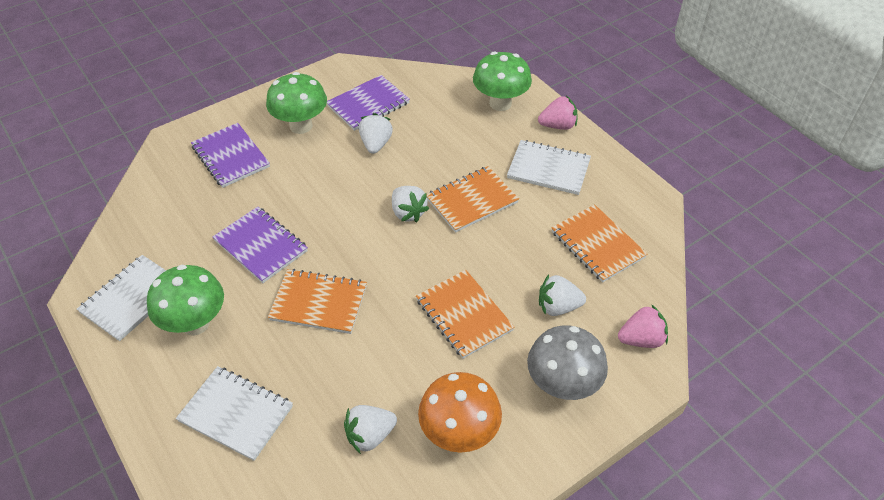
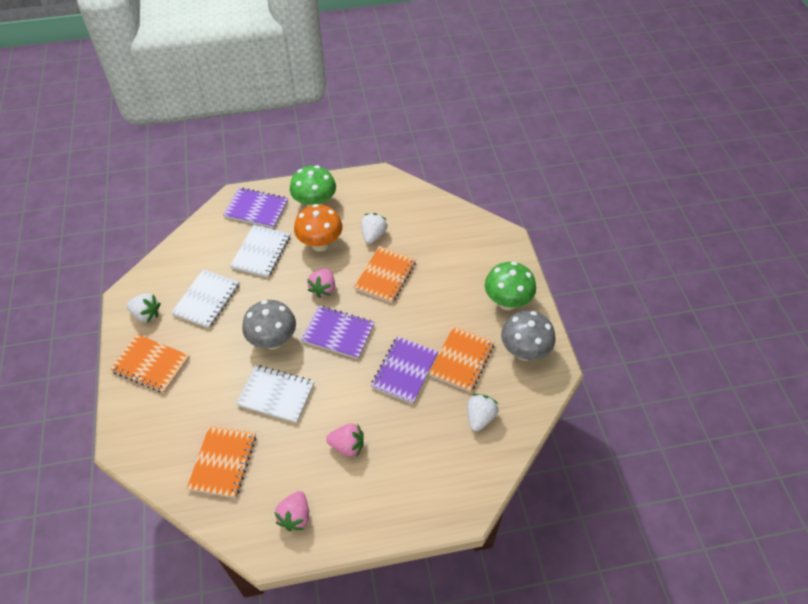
green mushroom: 3 -> 2
grey mushroom: 1 -> 2
pink strawberry: 2 -> 3
white strawberry: 4 -> 3

